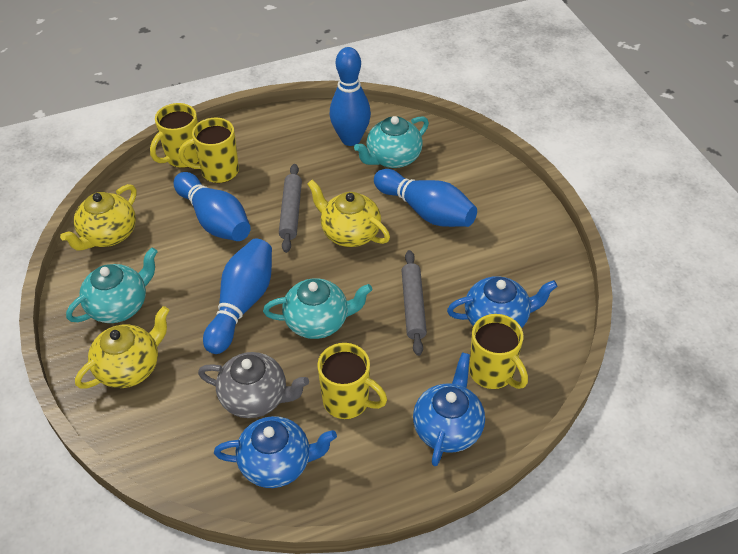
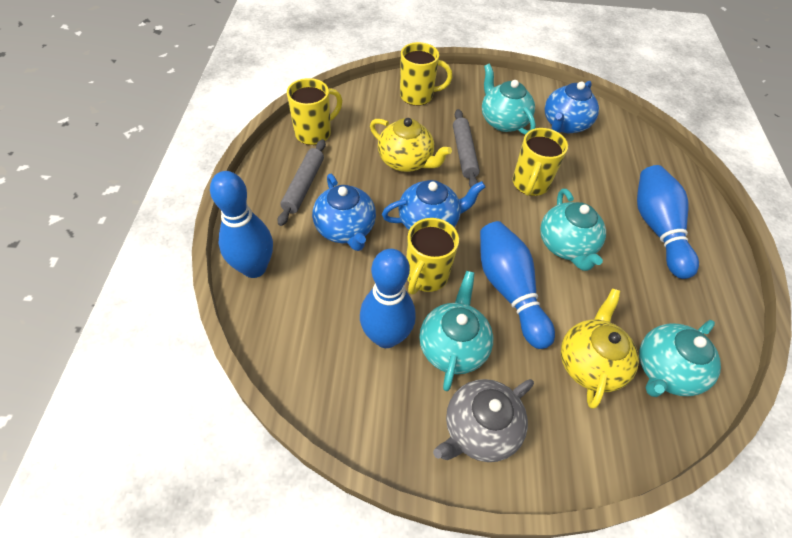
turquoise teapot: 3 -> 4
yellow teapot: 3 -> 2

